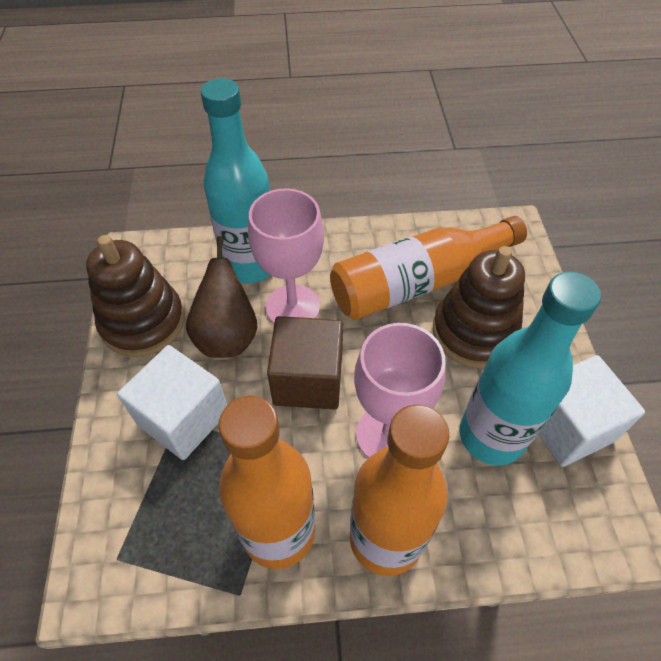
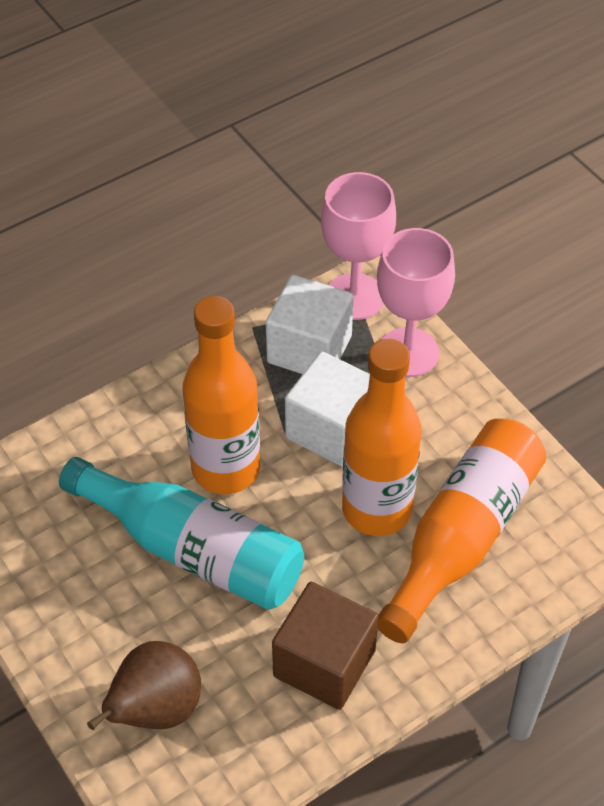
brown stacking toy: 2 -> 0
turquoise bottle: 2 -> 1

